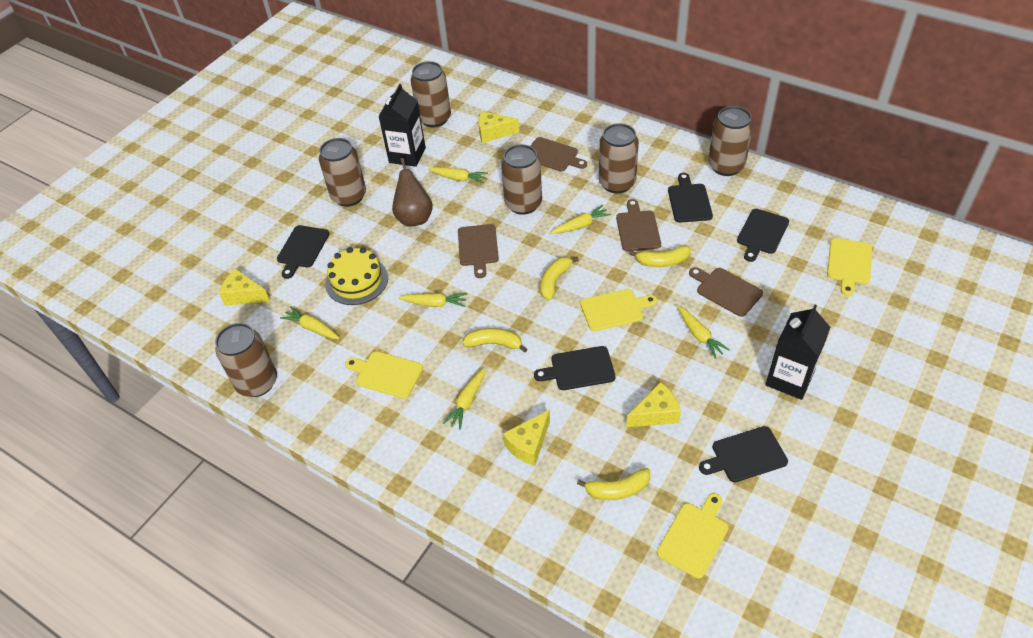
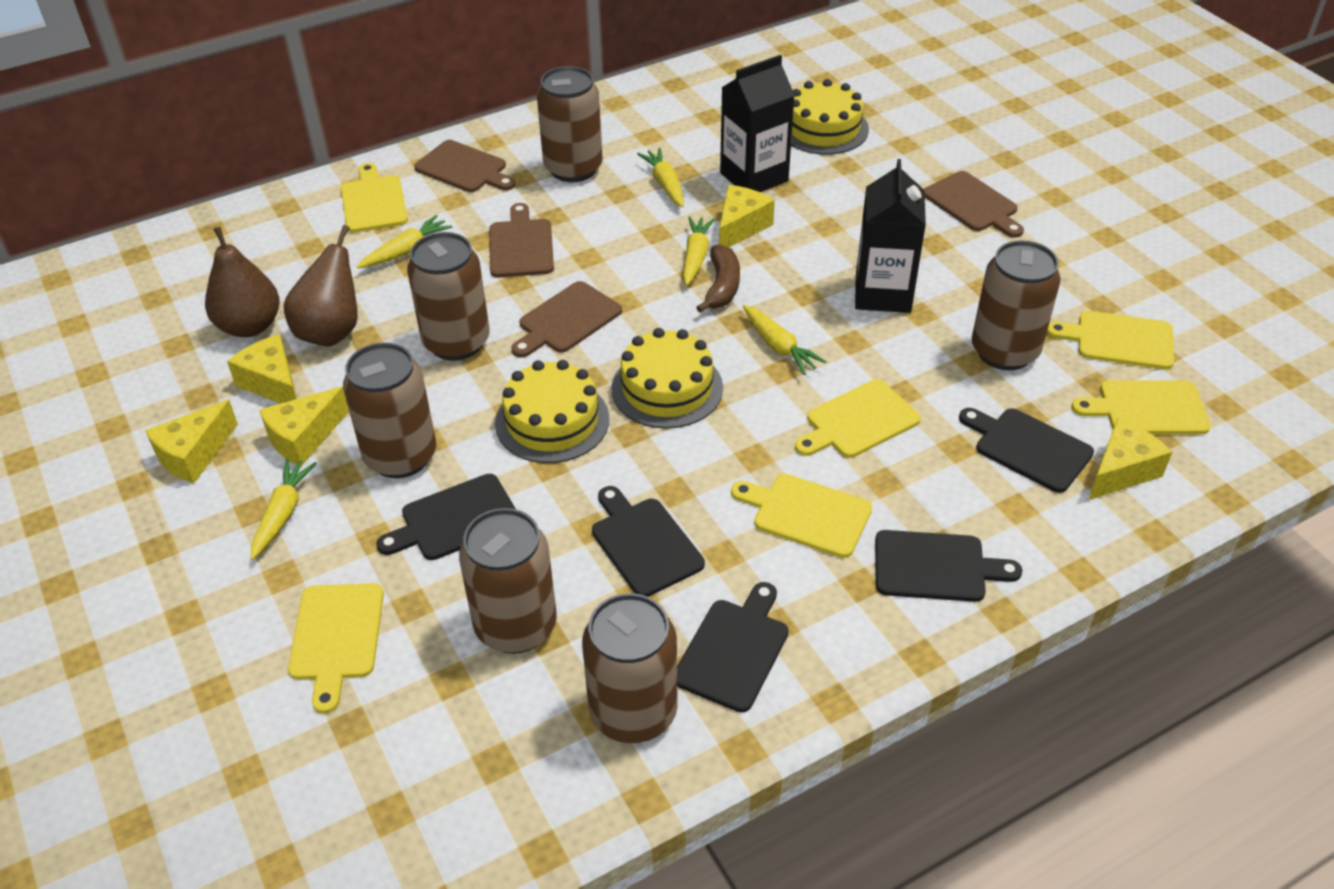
brown banana: 0 -> 1
brown pear: 1 -> 2
yellow banana: 4 -> 0
yellow cake: 1 -> 3
yellow carrot: 6 -> 5
yellow cheese: 4 -> 5
yellow cutting board: 4 -> 6

